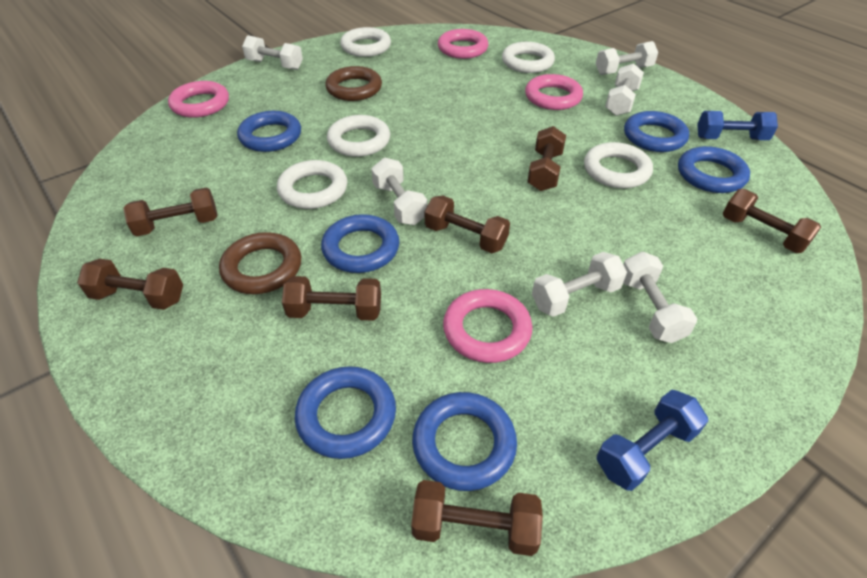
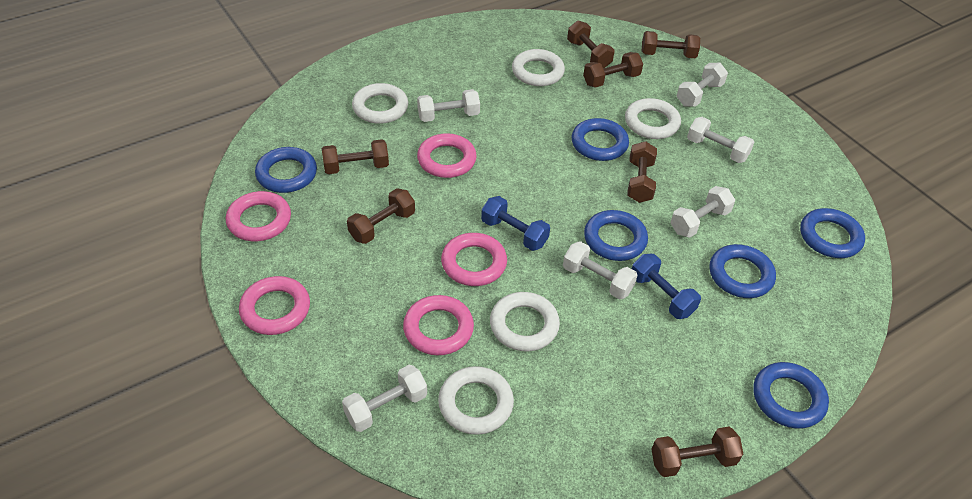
brown ring: 2 -> 0
pink ring: 4 -> 5

